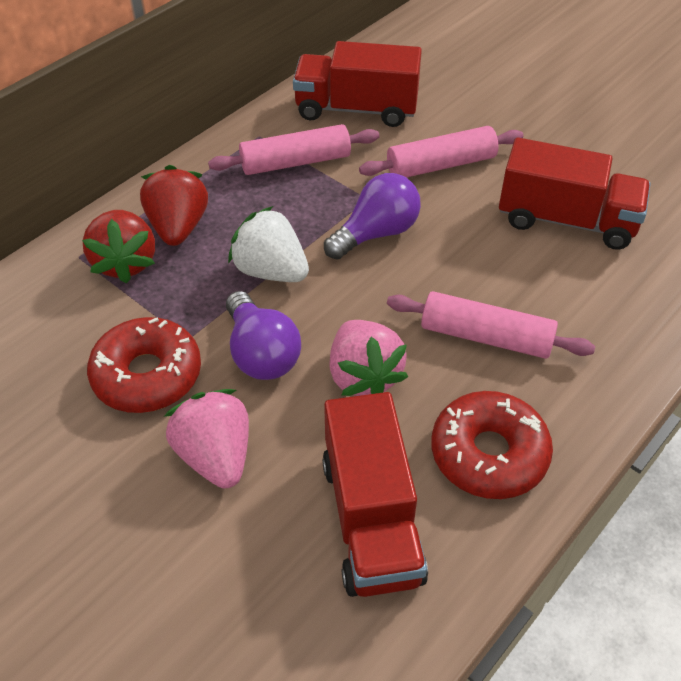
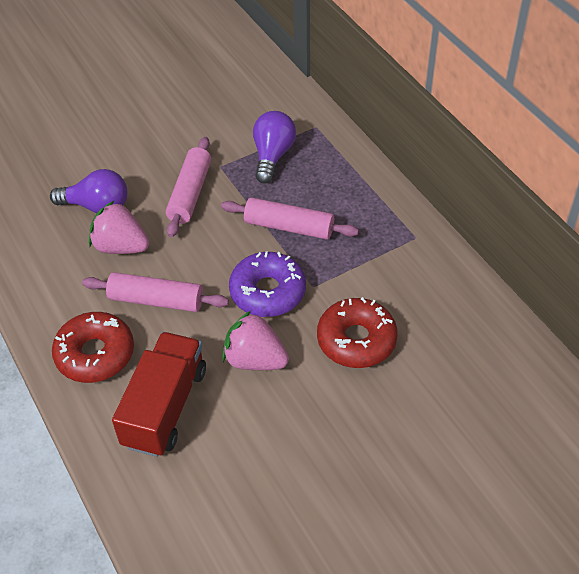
purple donut: 0 -> 1
red strawberry: 2 -> 0
red truck: 3 -> 1
white strawberry: 1 -> 0

